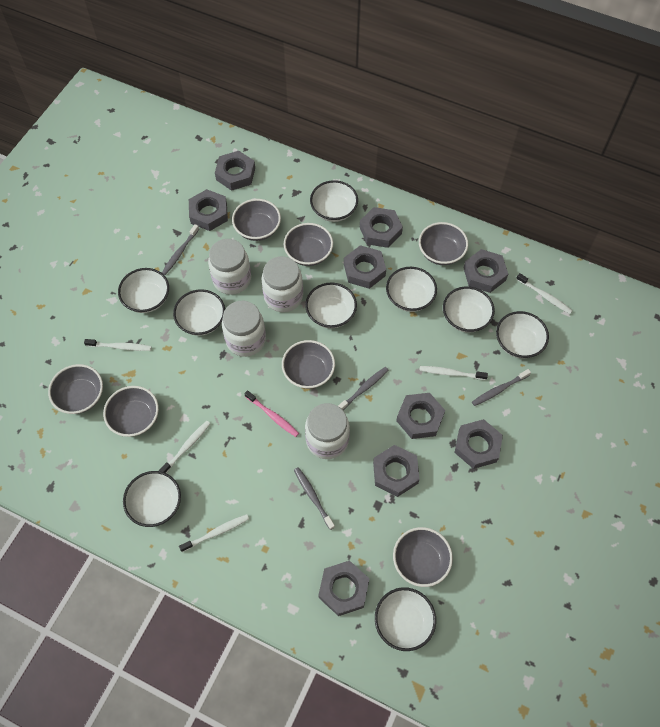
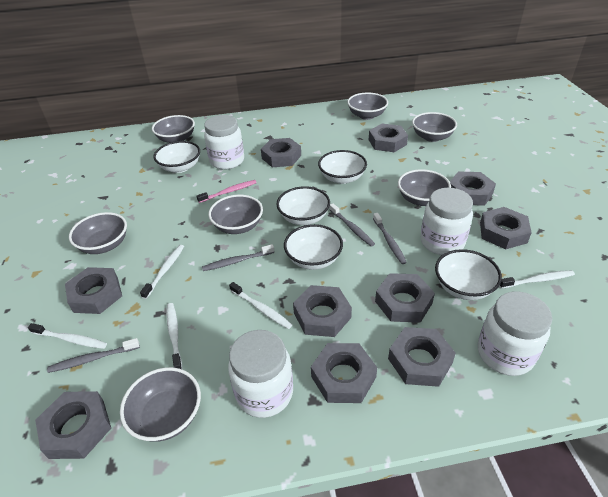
grey nut: 9 -> 10
white bowl: 9 -> 5

